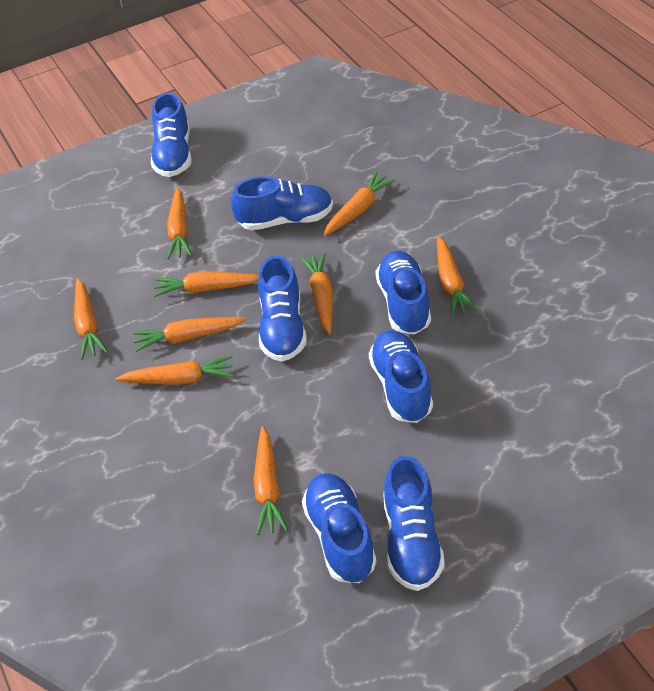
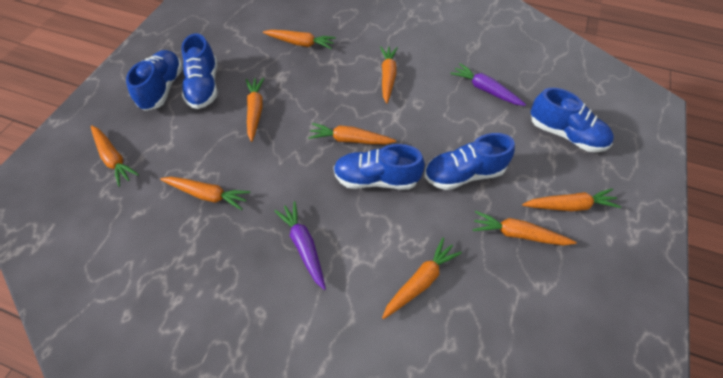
blue shoe: 7 -> 5
purple carrot: 0 -> 2

